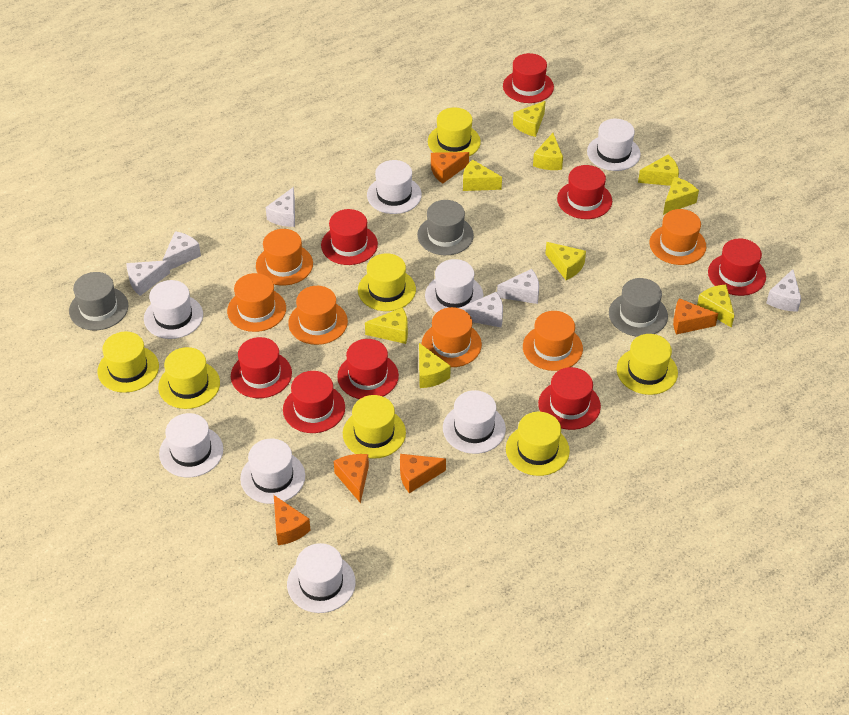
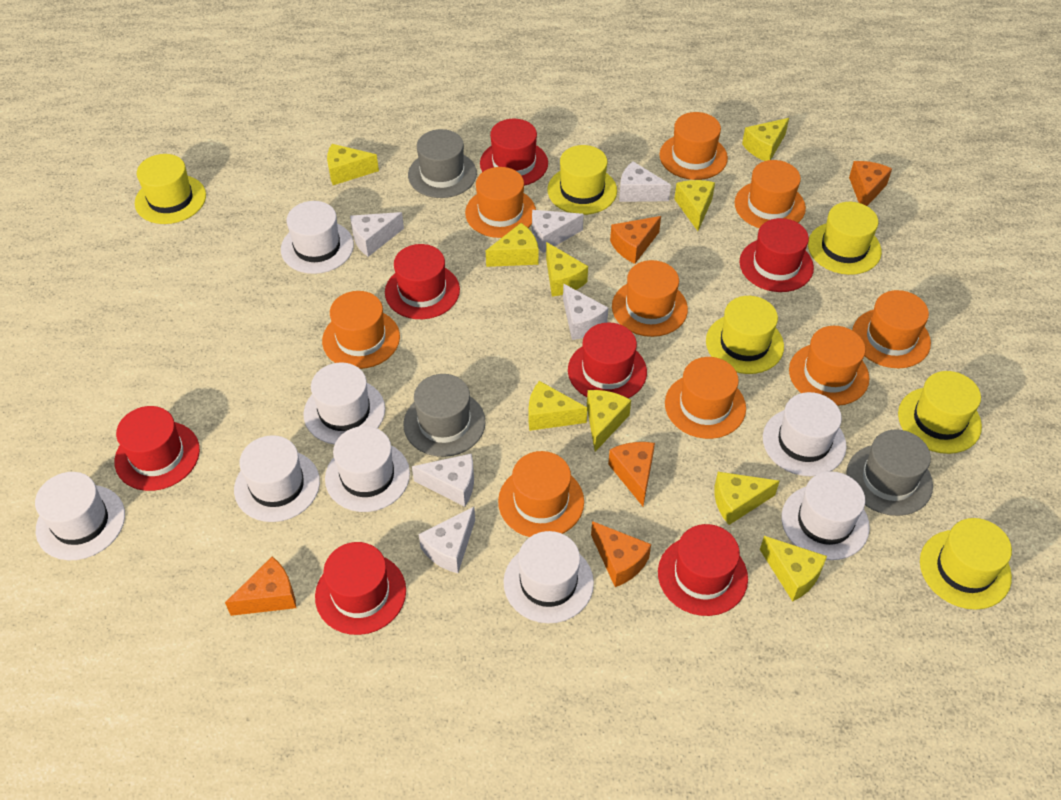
orange hat: 6 -> 9
red hat: 8 -> 7
yellow hat: 7 -> 6

